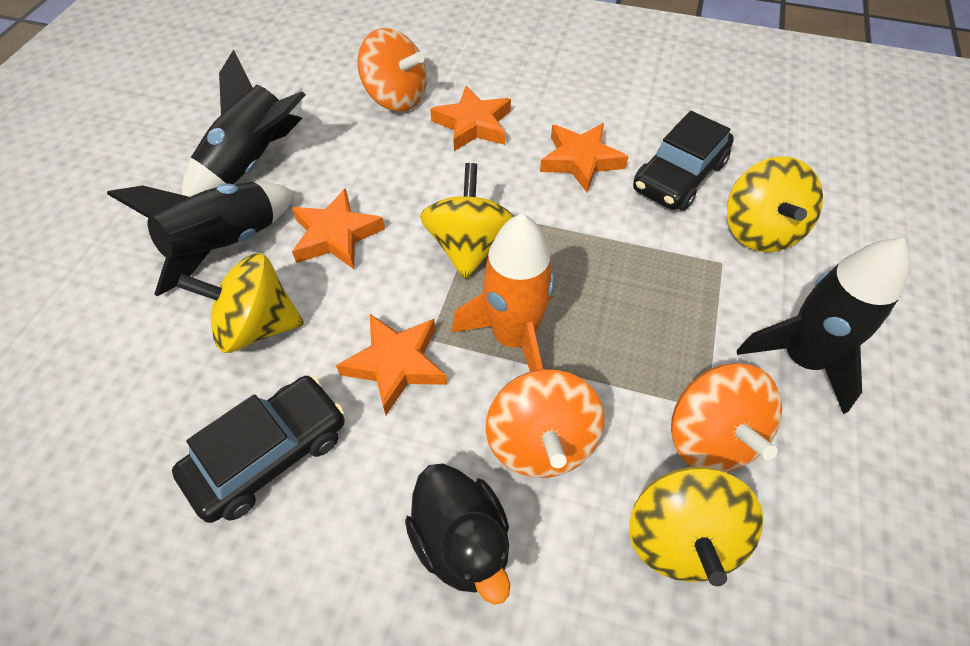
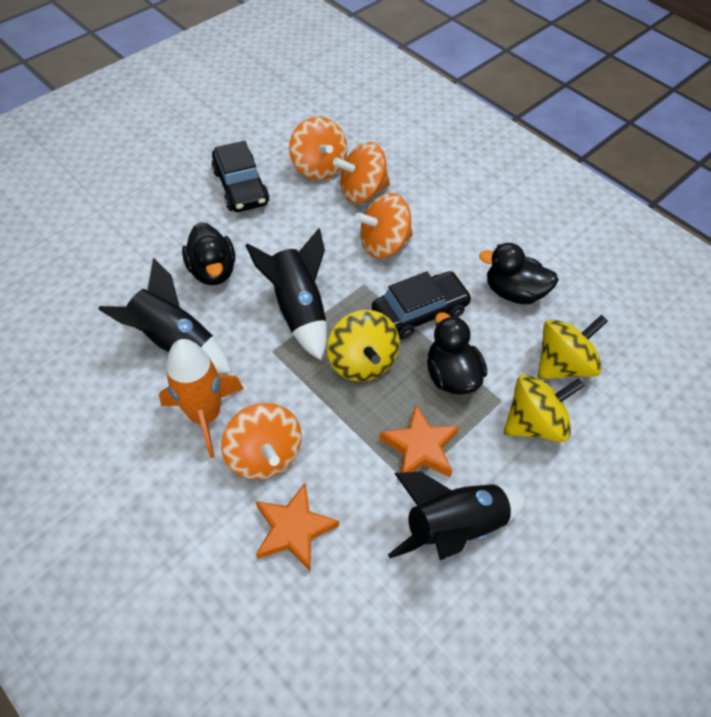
black duck: 1 -> 3
orange spinning top: 3 -> 4
orange star: 4 -> 2
yellow spinning top: 4 -> 3

